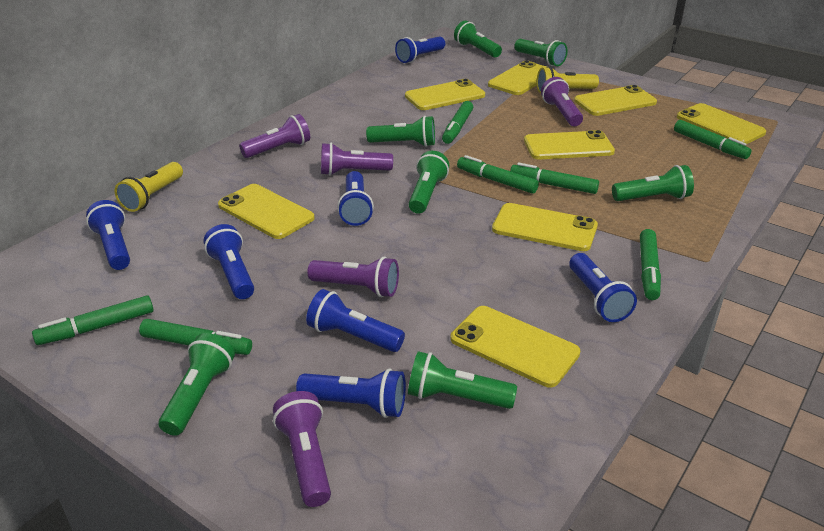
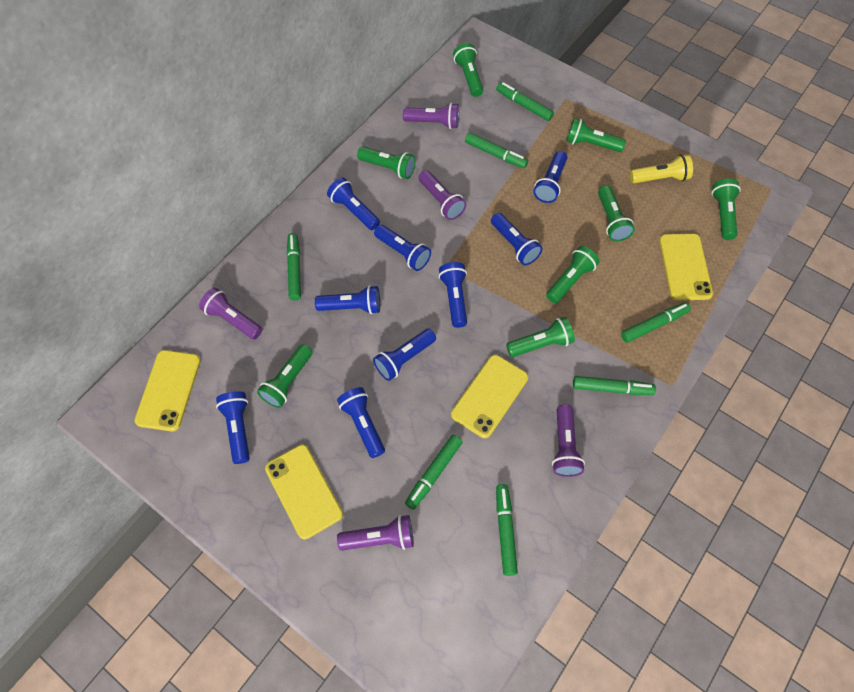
blue flashlight: 7 -> 9
green flashlight: 7 -> 8
yellow flashlight: 2 -> 1
yellow phone: 8 -> 4

